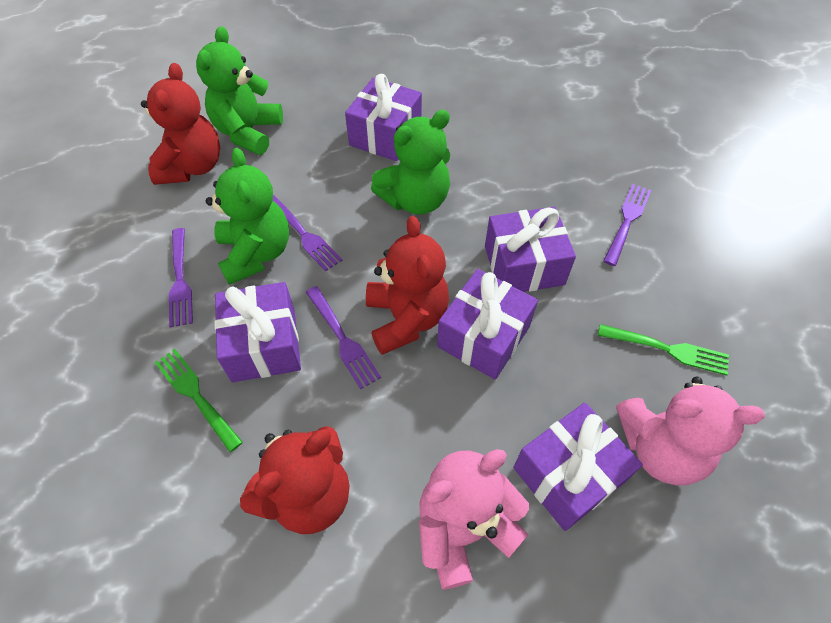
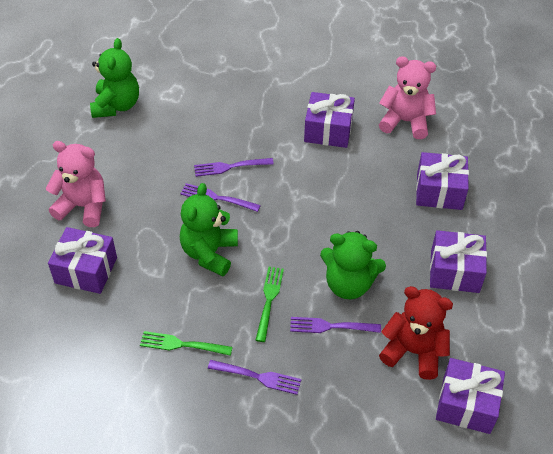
red teddy bear: 3 -> 1

